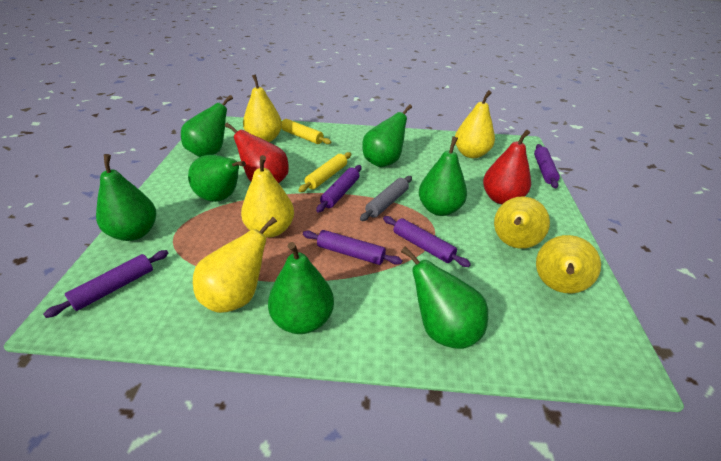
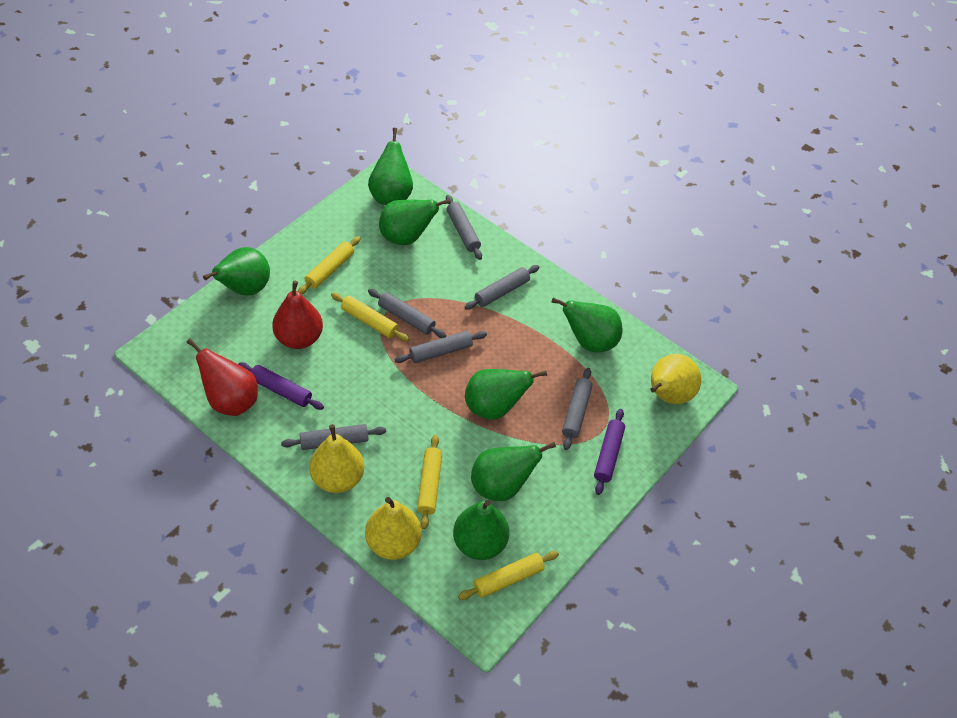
grey rolling pin: 1 -> 6
purple rolling pin: 5 -> 2
yellow pear: 6 -> 3
yellow rolling pin: 2 -> 4

